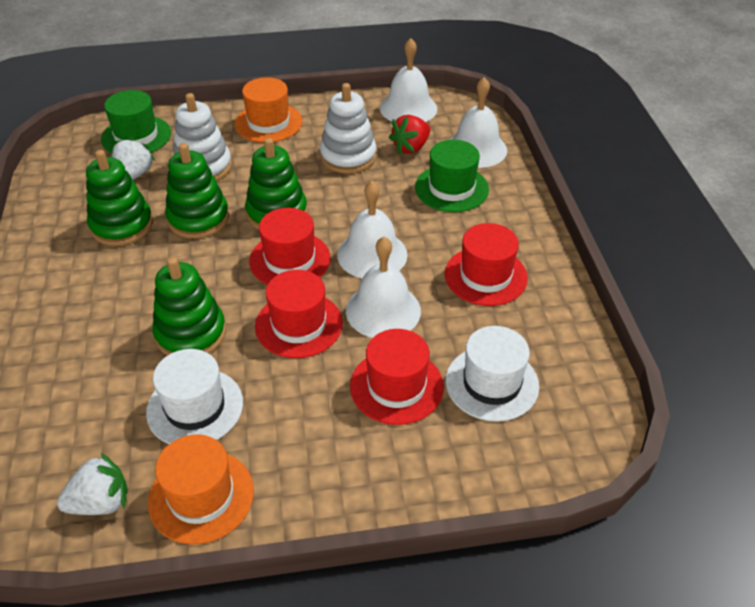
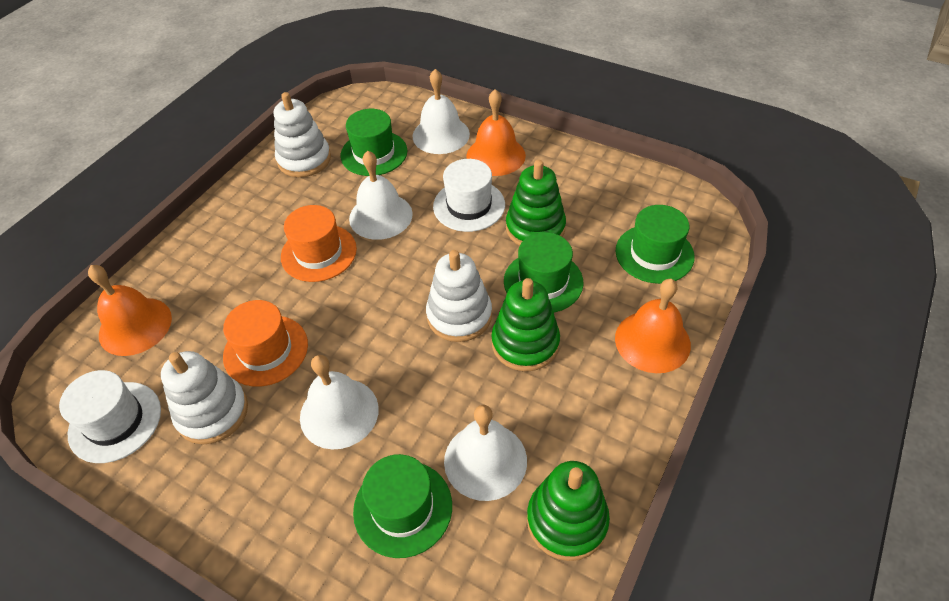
green hat: 2 -> 4
green stacking toy: 4 -> 3
orange bell: 0 -> 3
red hat: 4 -> 0
red strawberry: 1 -> 0
white stacking toy: 2 -> 3
white strawberry: 2 -> 0

